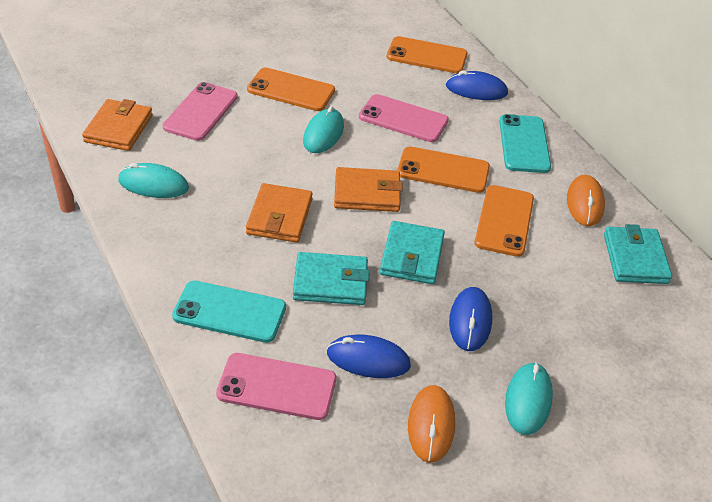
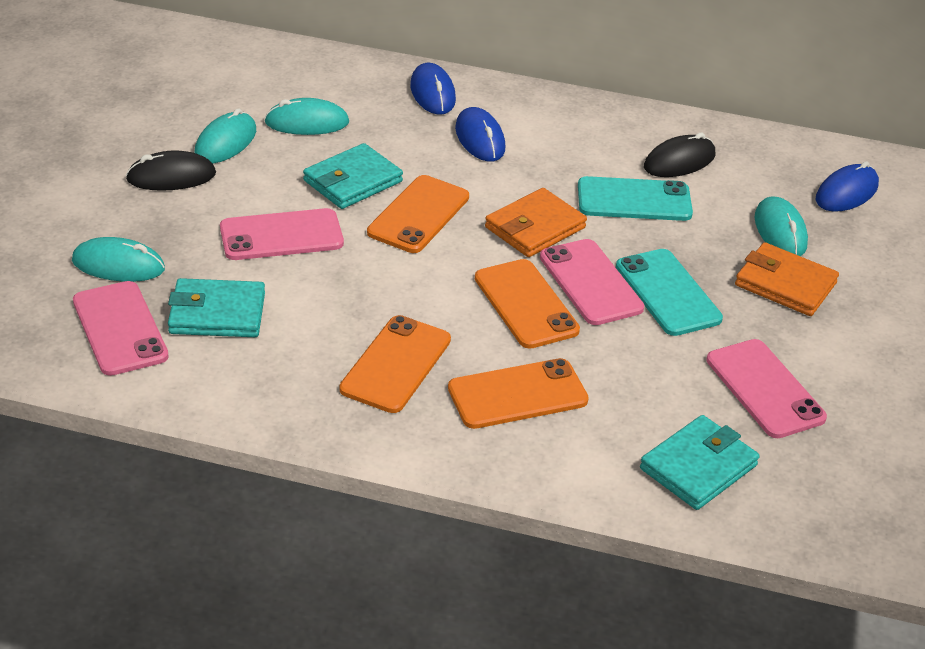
black mouse: 0 -> 2
orange mouse: 2 -> 0
orange wallet: 3 -> 2
pink phone: 3 -> 4
turquoise mouse: 3 -> 4

